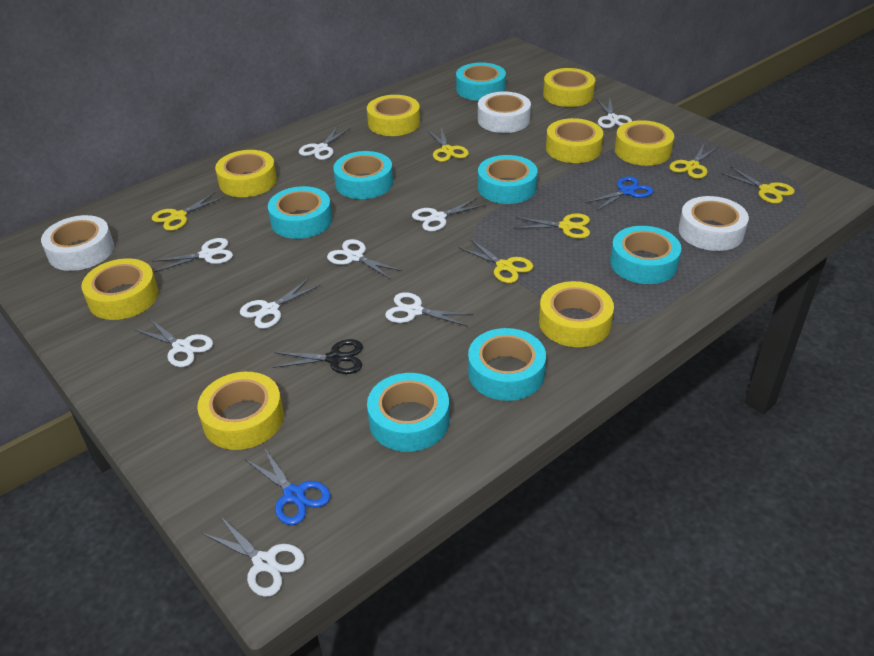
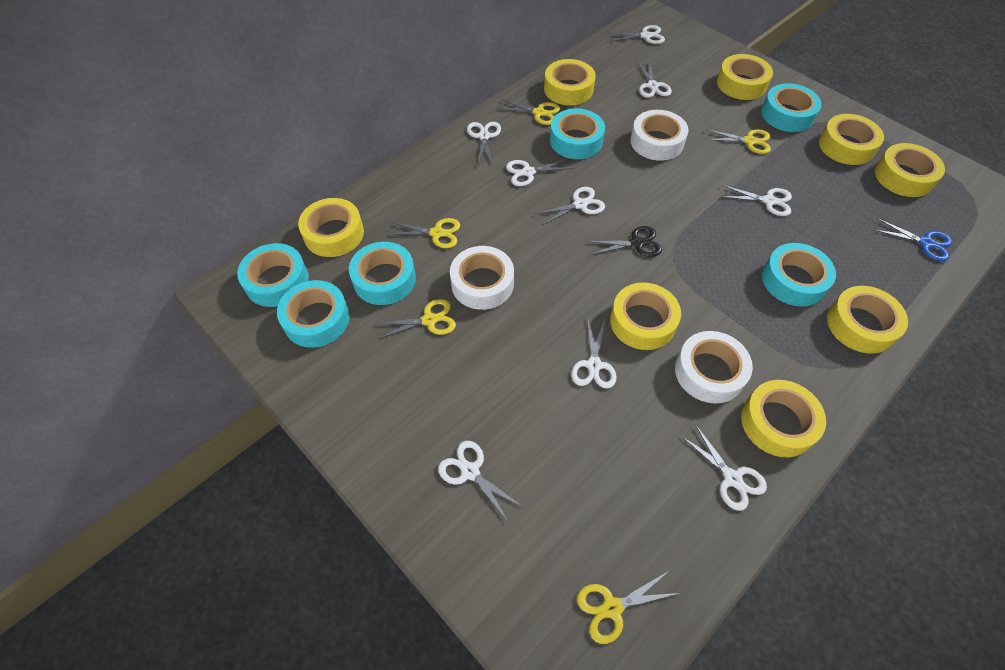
blue scissors: 2 -> 1
turquoise tape: 7 -> 6
yellow scissors: 6 -> 5

